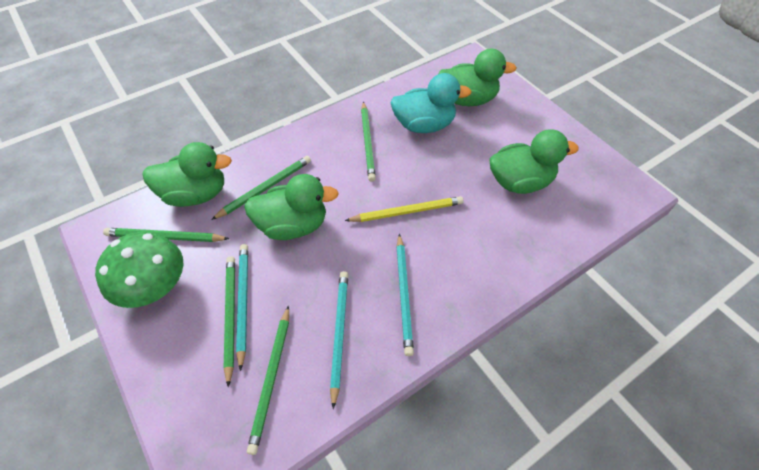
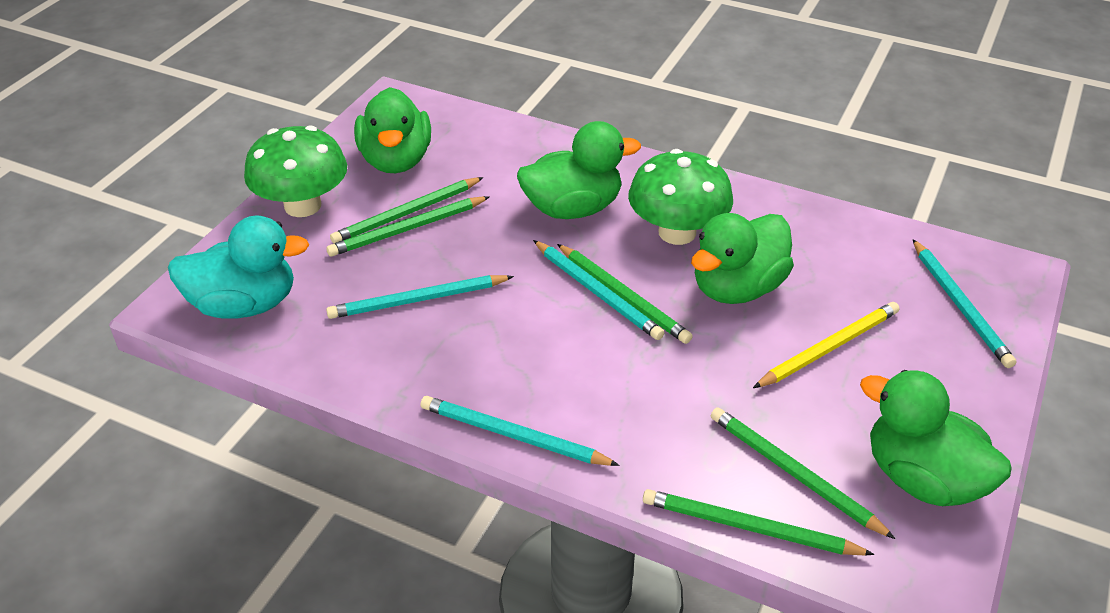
green mushroom: 1 -> 2
turquoise pencil: 3 -> 4

